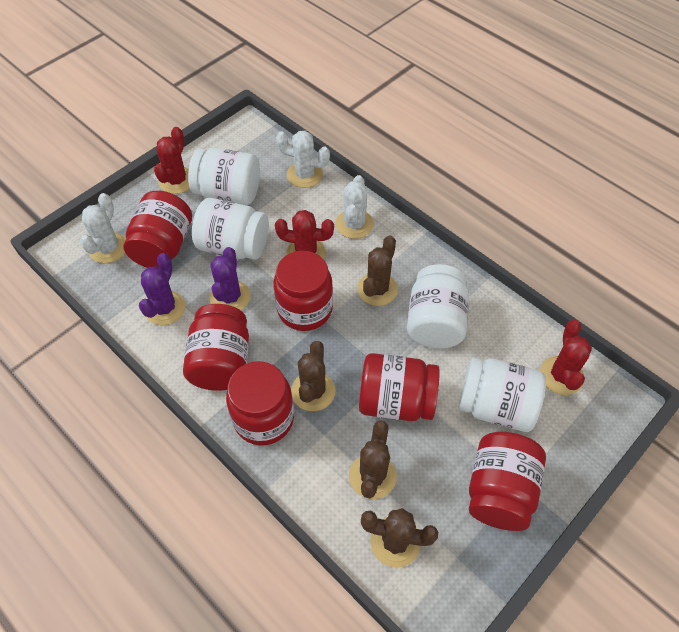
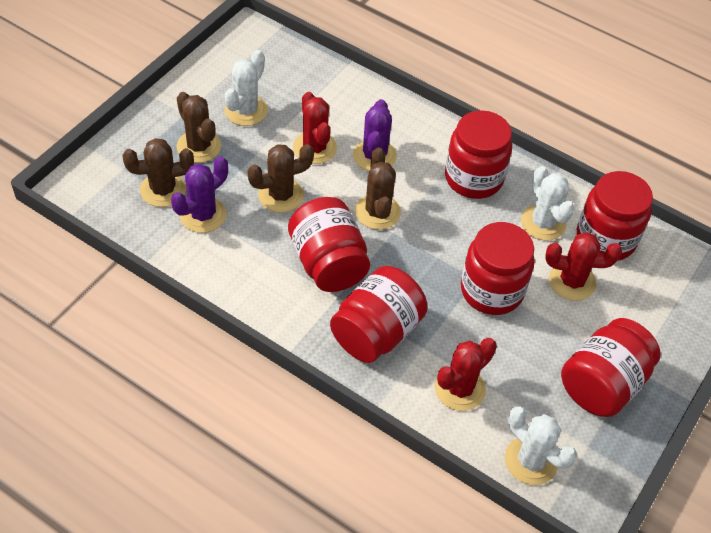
white jar: 4 -> 0

